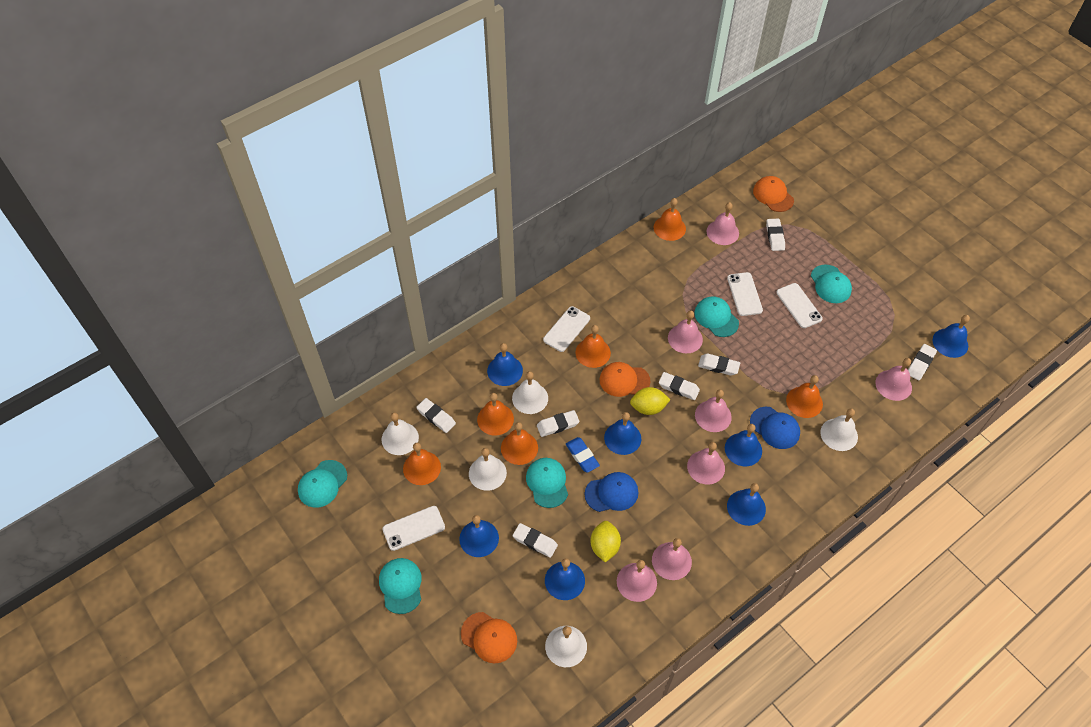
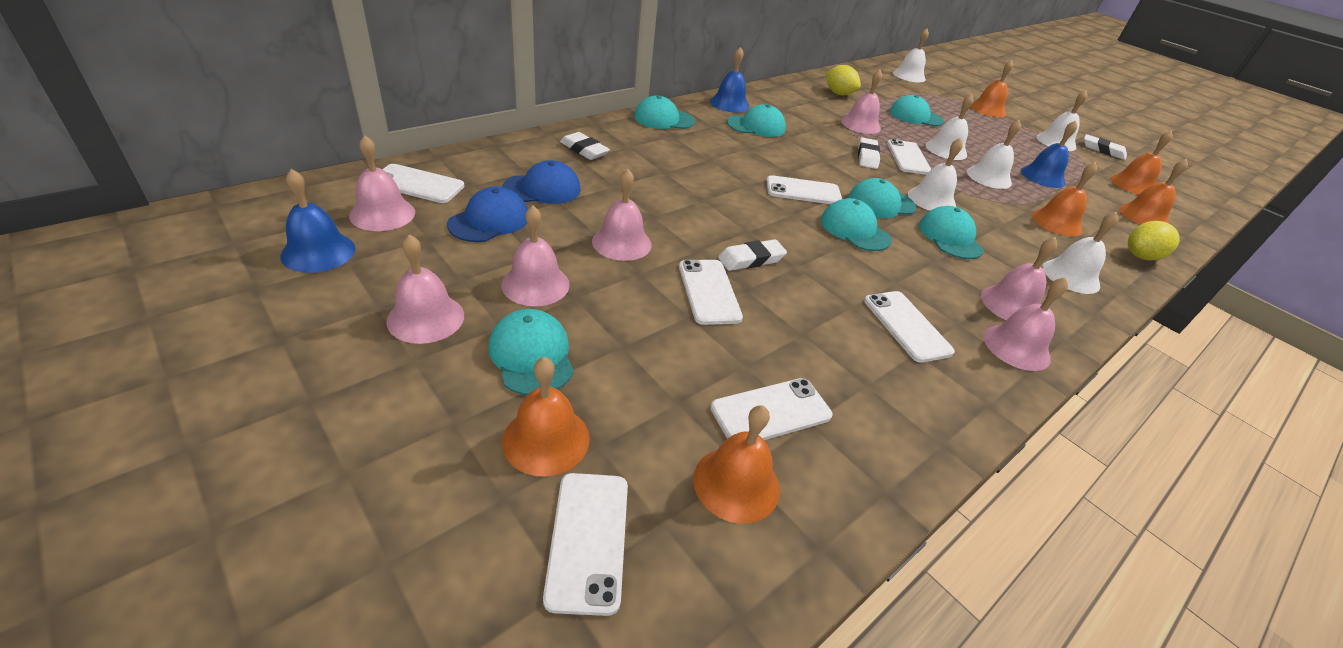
blue bell: 7 -> 3
blue eraser: 1 -> 0
orange cap: 3 -> 0
turquoise cap: 5 -> 7
white bell: 5 -> 6
white eraser: 7 -> 4
white phone: 4 -> 7

